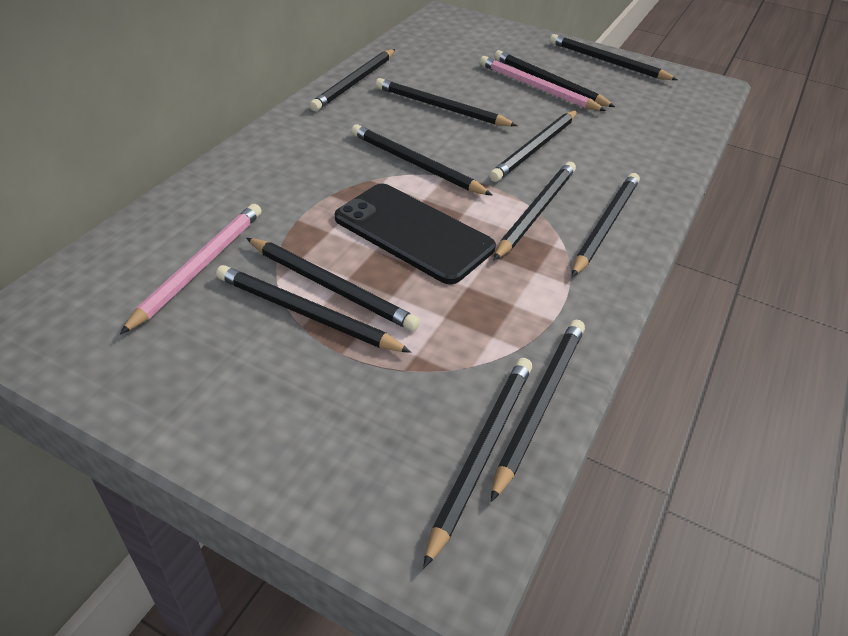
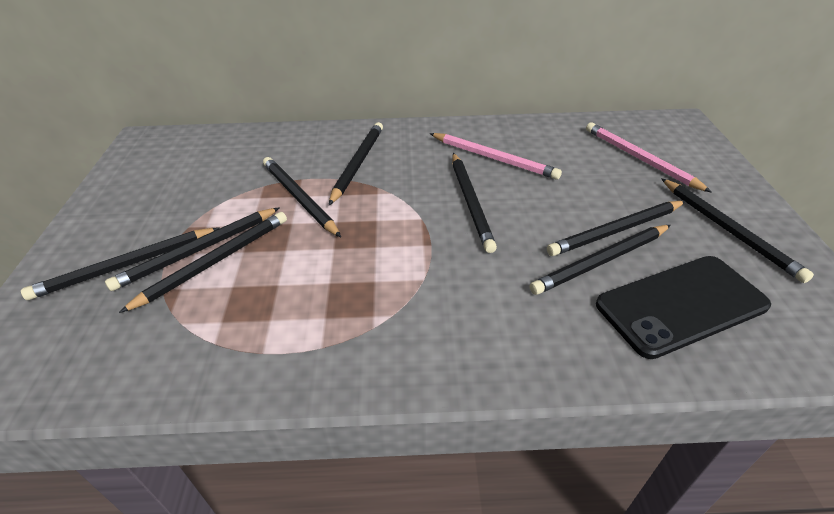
black pencil: 12 -> 9

